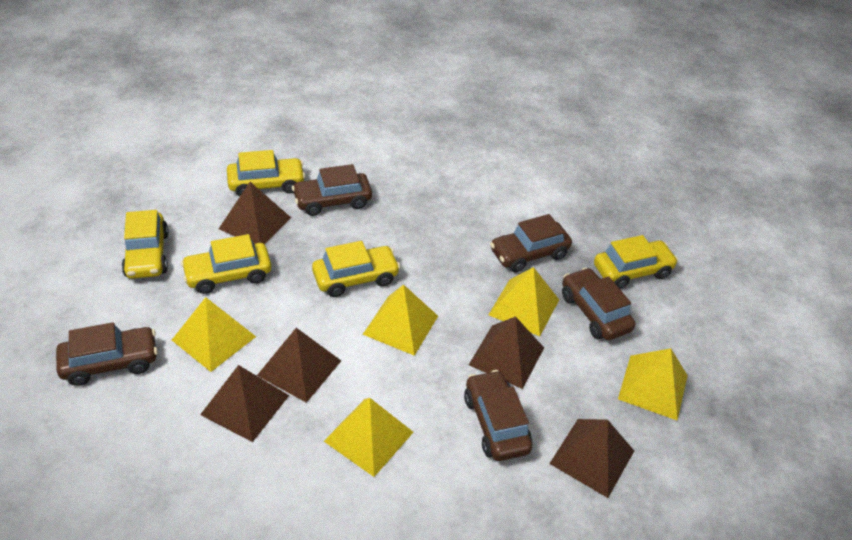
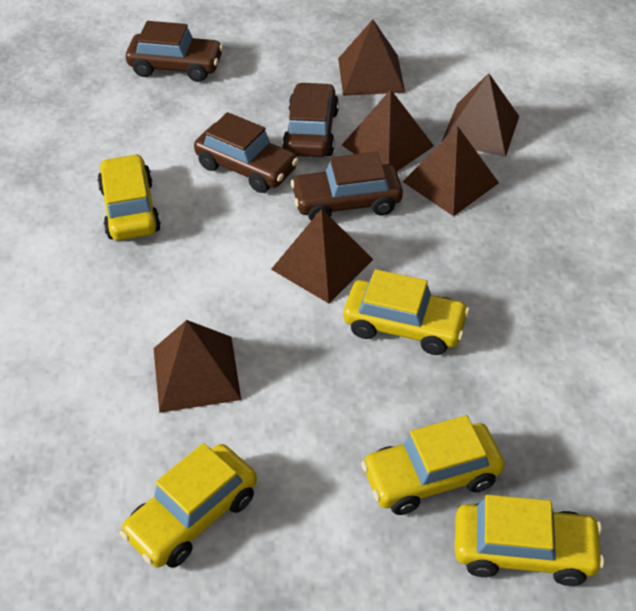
brown car: 5 -> 4
brown pyramid: 5 -> 6
yellow pyramid: 5 -> 0

